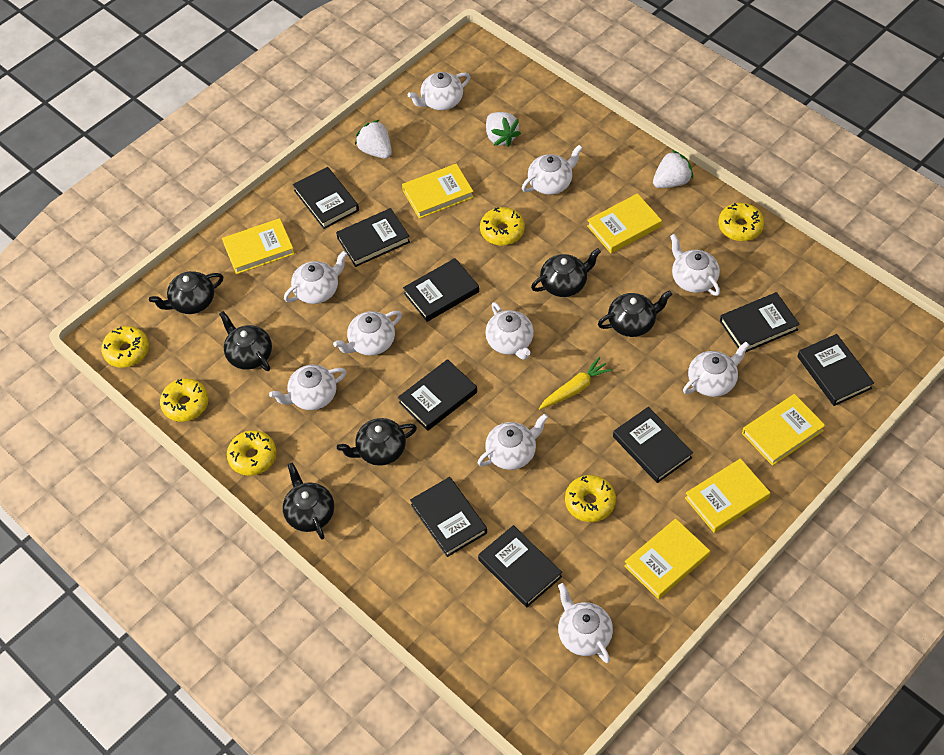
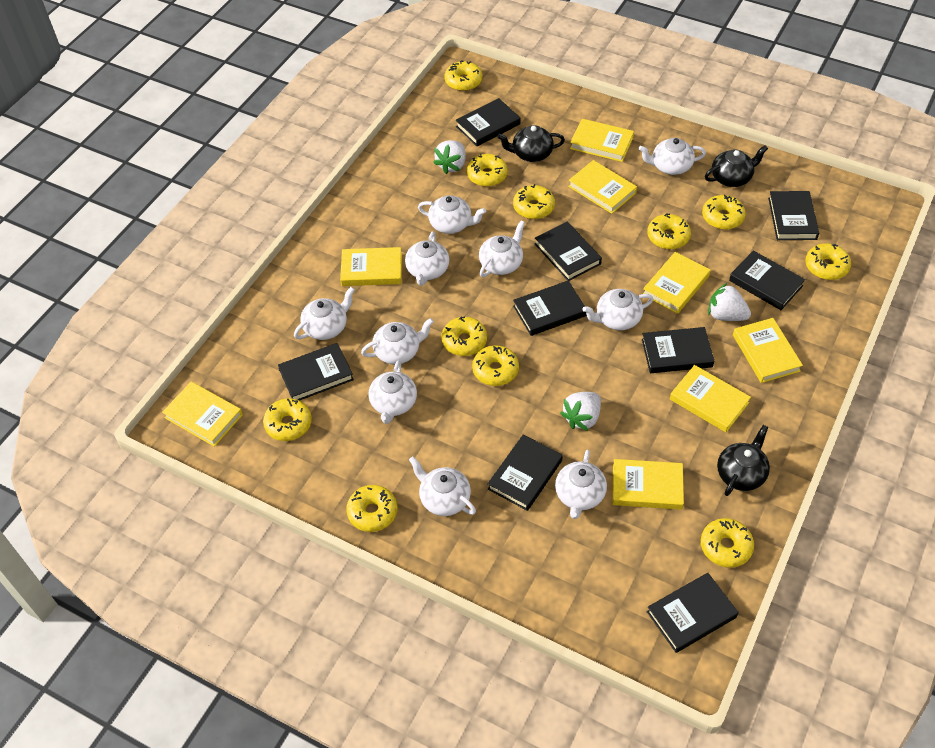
black teapot: 6 -> 3
yellow book: 6 -> 8
yellow carrot: 1 -> 0
yellow donut: 6 -> 11

